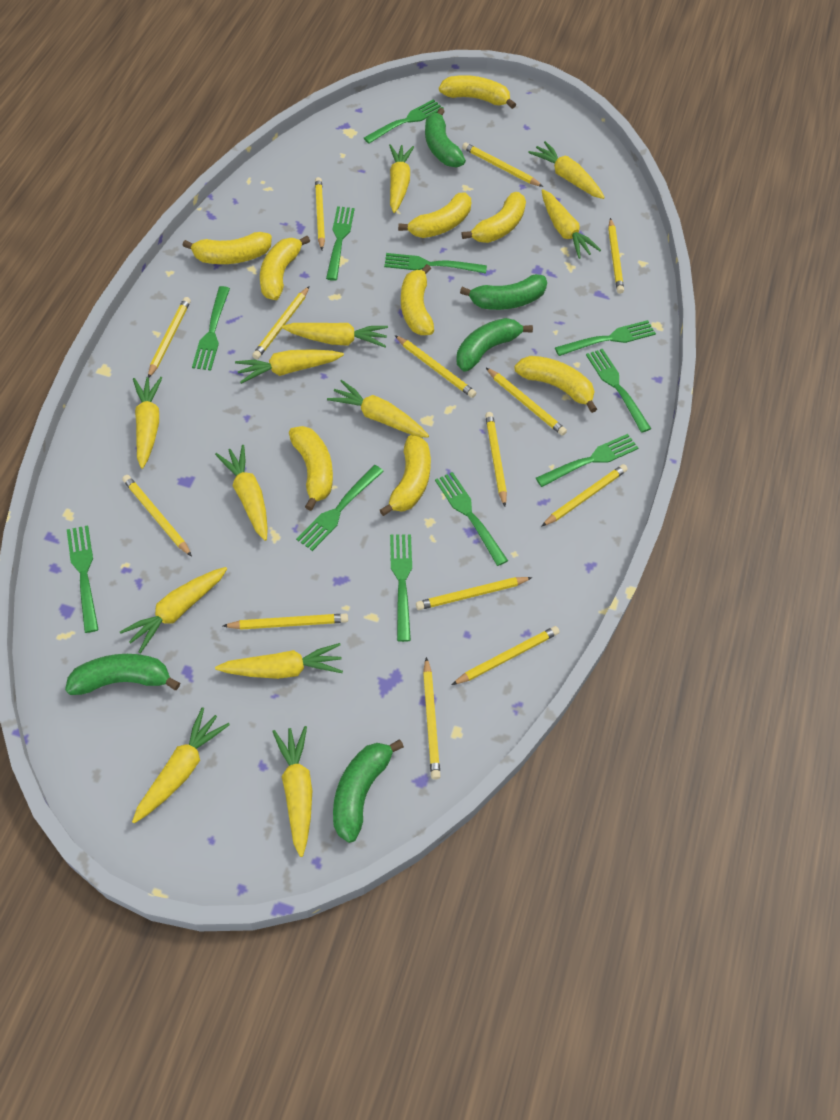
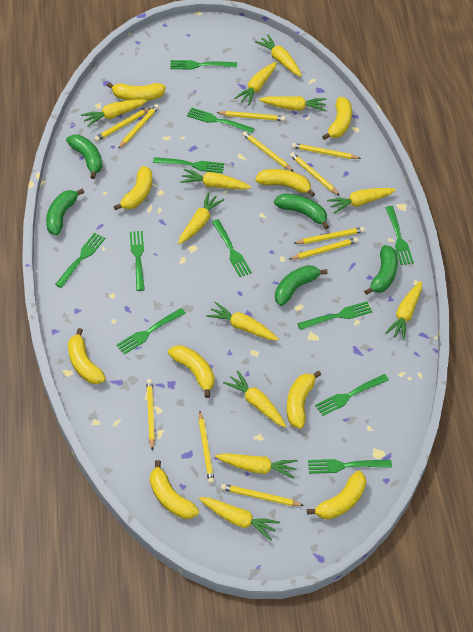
yellow pencil: 14 -> 11

